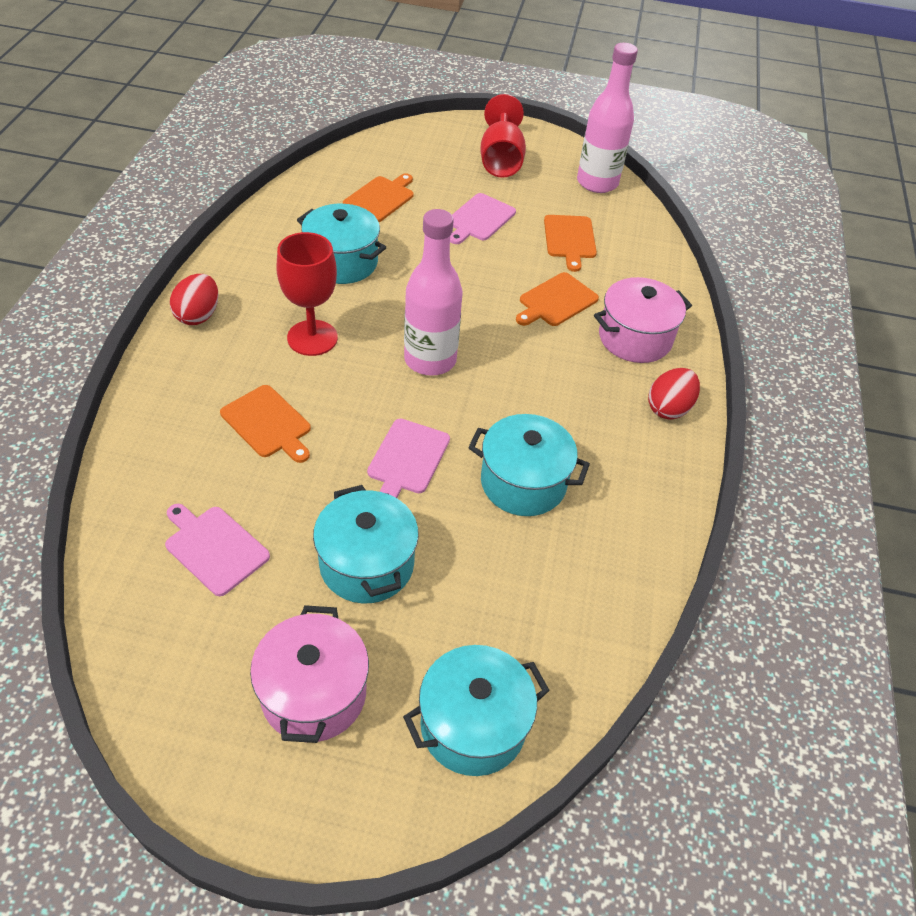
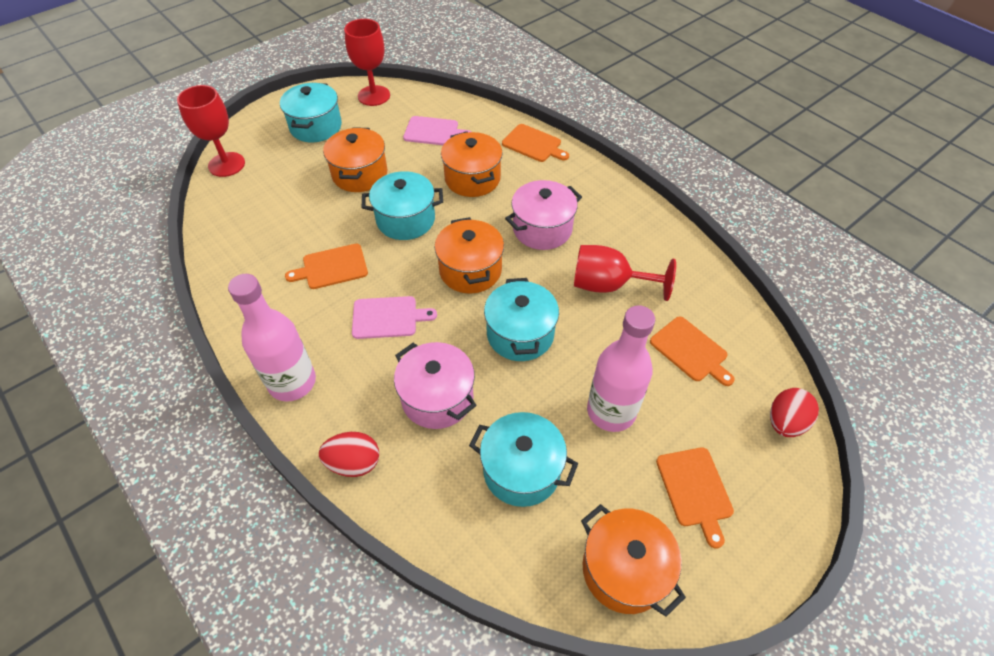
orange pot: 0 -> 4
pink cutting board: 3 -> 2
red goblet: 2 -> 3

